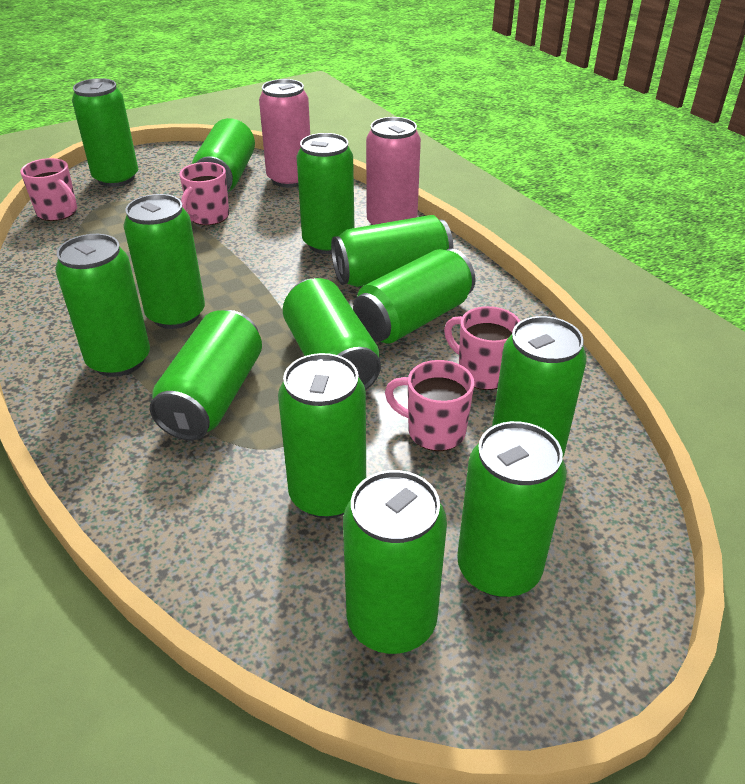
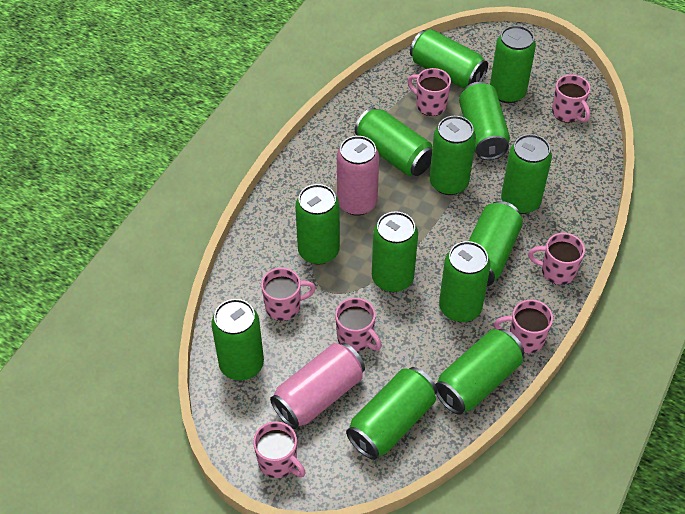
pink mug: 4 -> 7

